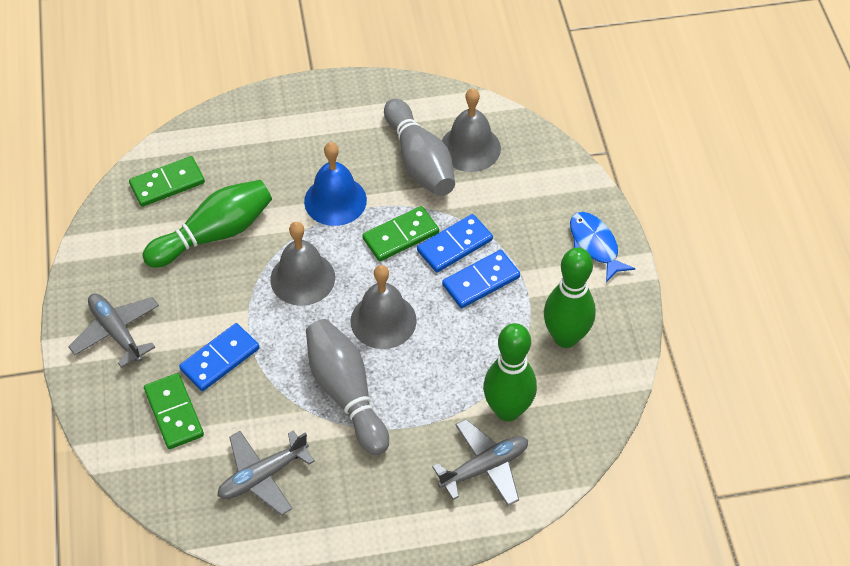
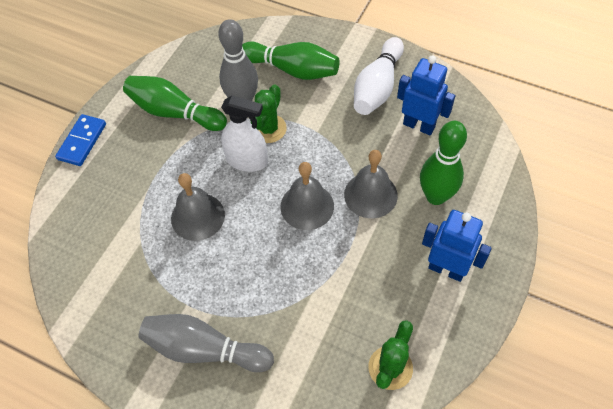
blue bell: 1 -> 0
blue domino: 3 -> 1
blue fish: 1 -> 0
blue robot: 0 -> 2
green cactus: 0 -> 2
green domino: 3 -> 0
grey plane: 3 -> 0
white bowling pin: 0 -> 1
white spray bottle: 0 -> 1

